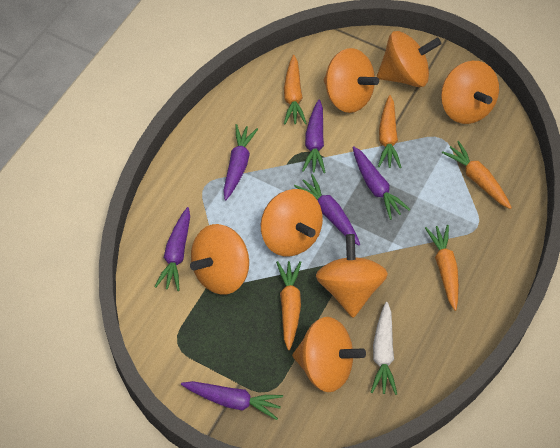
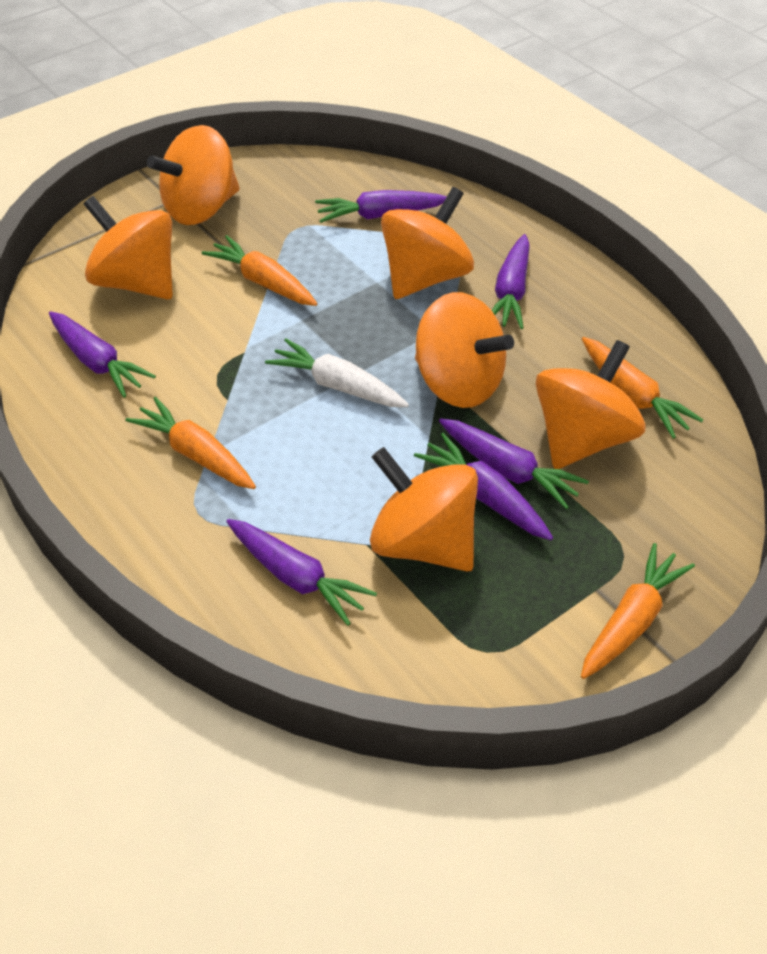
orange carrot: 5 -> 4
orange spinning top: 7 -> 6

